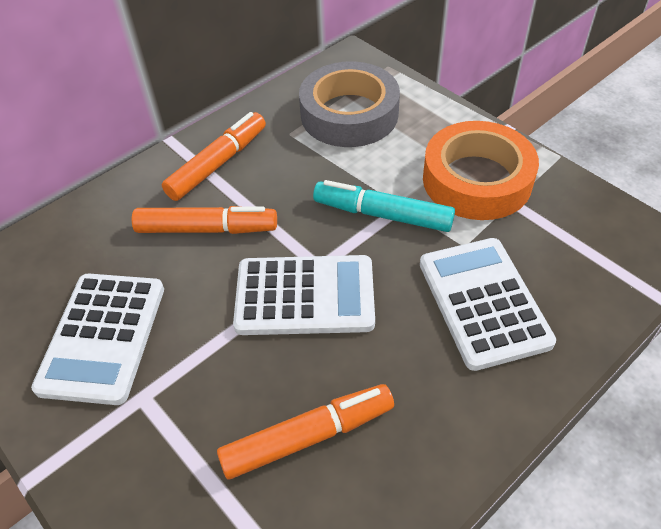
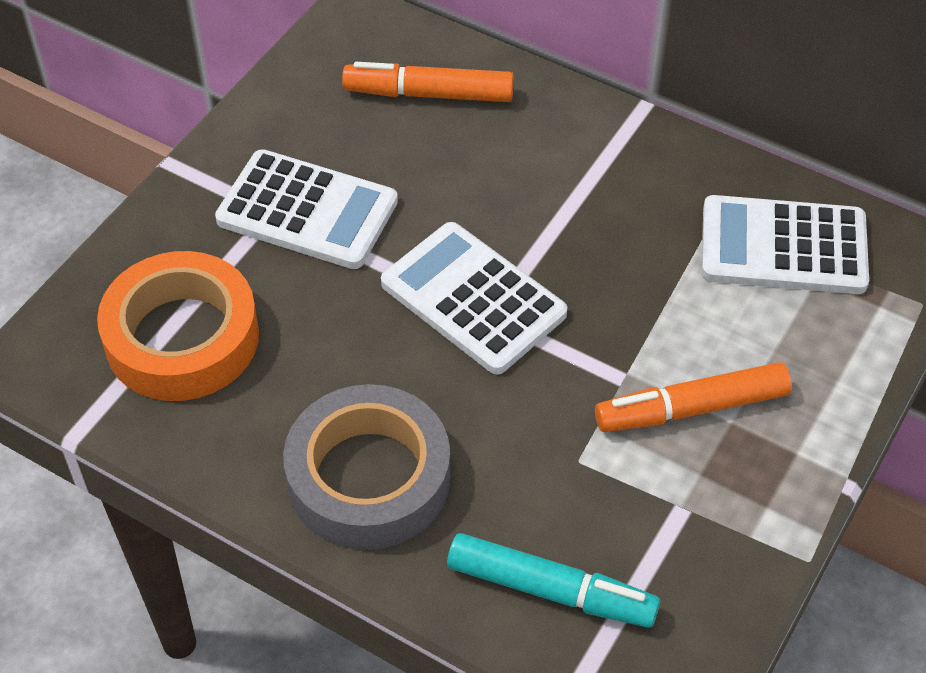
orange marker: 3 -> 2

